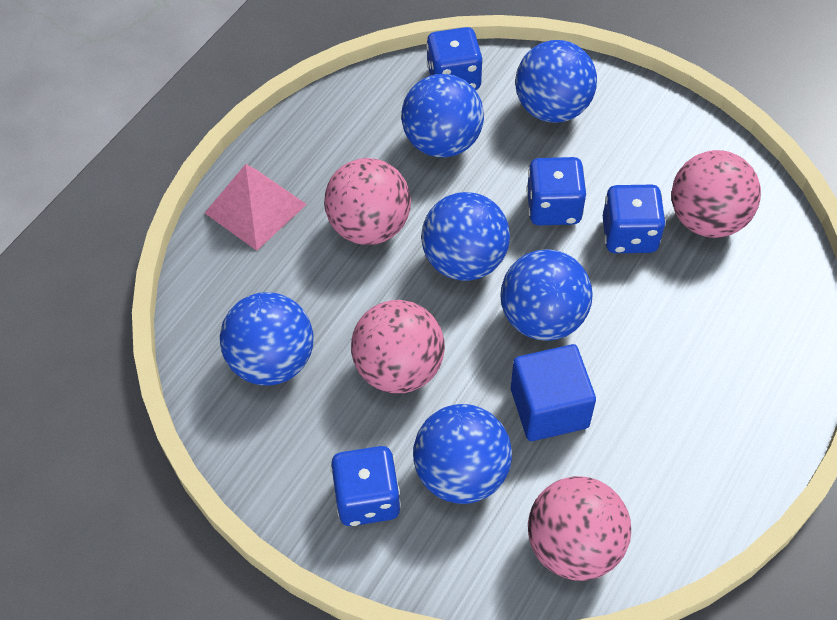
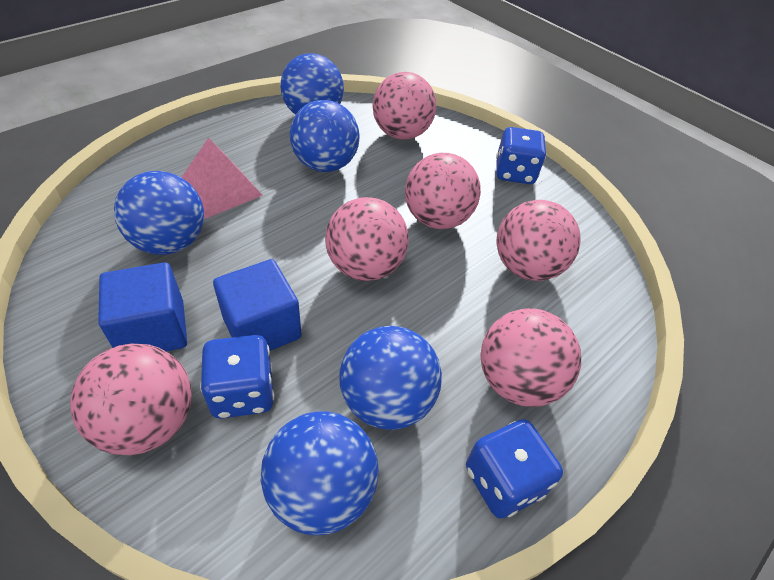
blue ball: 6 -> 5
blue cube: 1 -> 2
blue dice: 4 -> 3
pink ball: 4 -> 6

